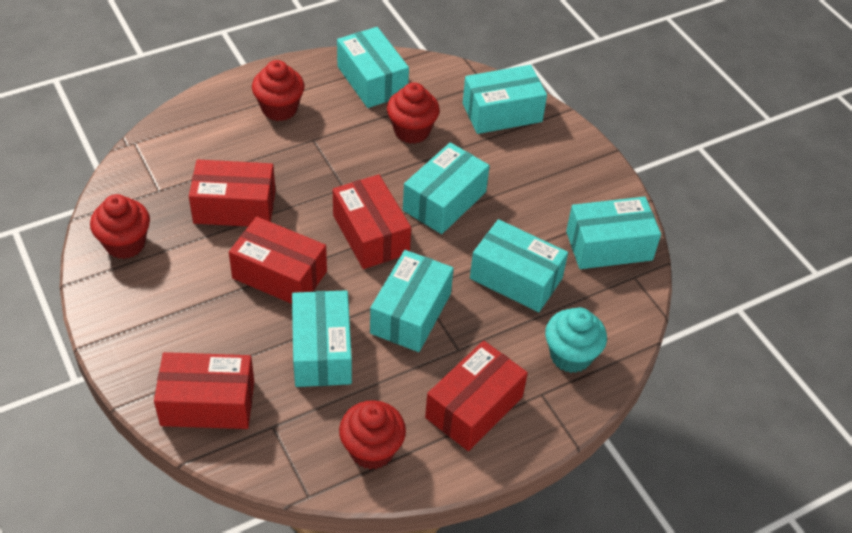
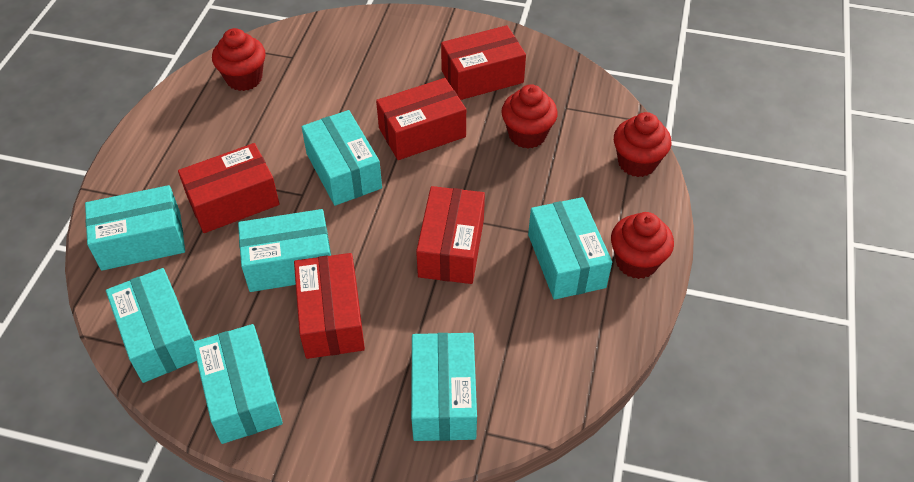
turquoise cupcake: 1 -> 0

